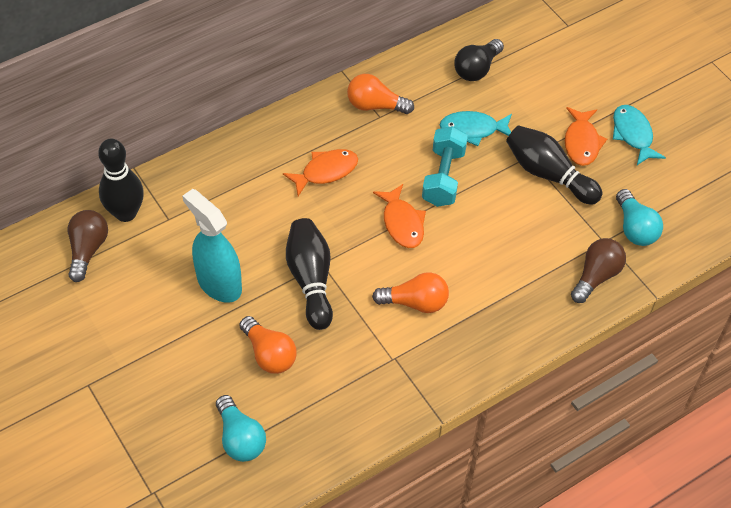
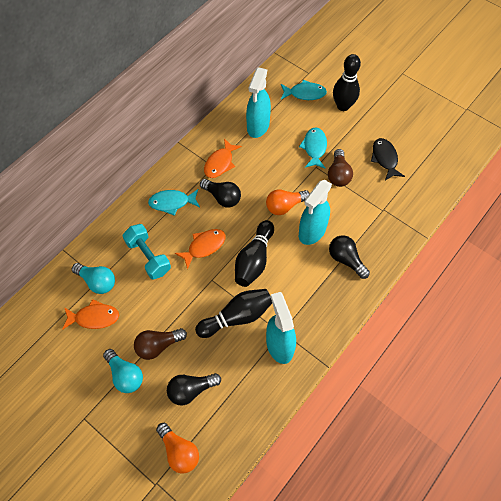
black fish: 0 -> 1
black light bulb: 1 -> 3
orange light bulb: 3 -> 2
turquoise fish: 2 -> 3
turquoise spray bottle: 1 -> 3

